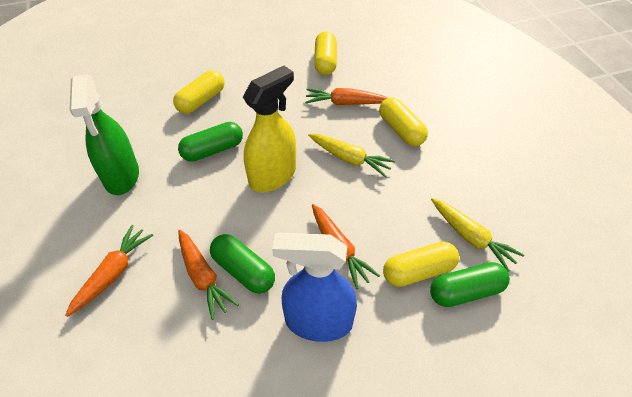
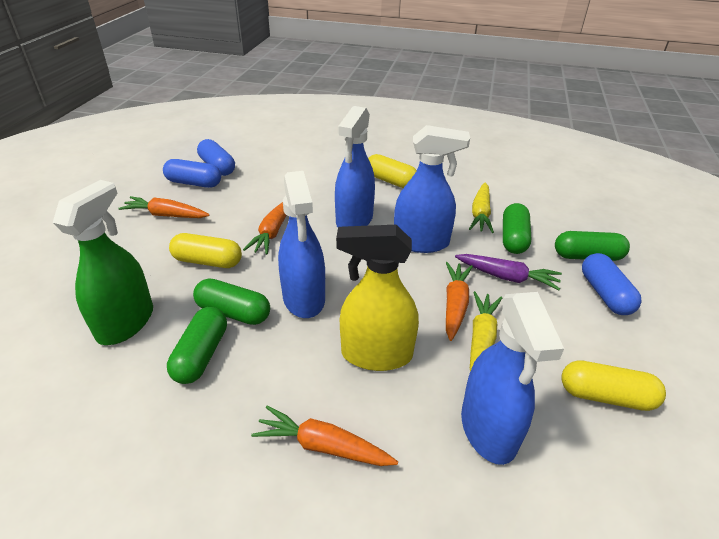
blue capsule: 0 -> 3
blue spray bottle: 1 -> 4
green capsule: 3 -> 4
purple carrot: 0 -> 1
yellow capsule: 4 -> 3

